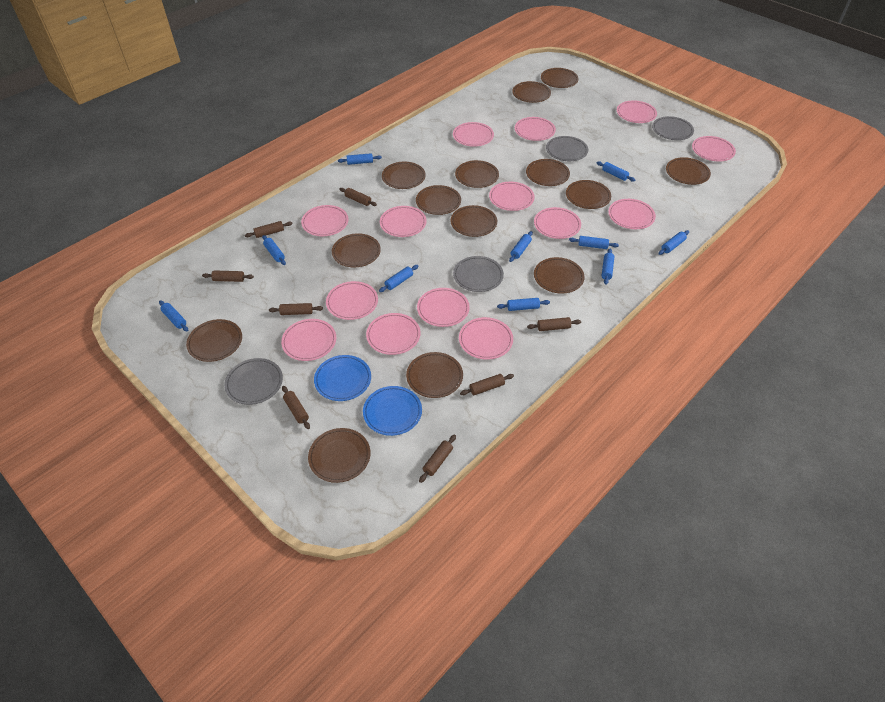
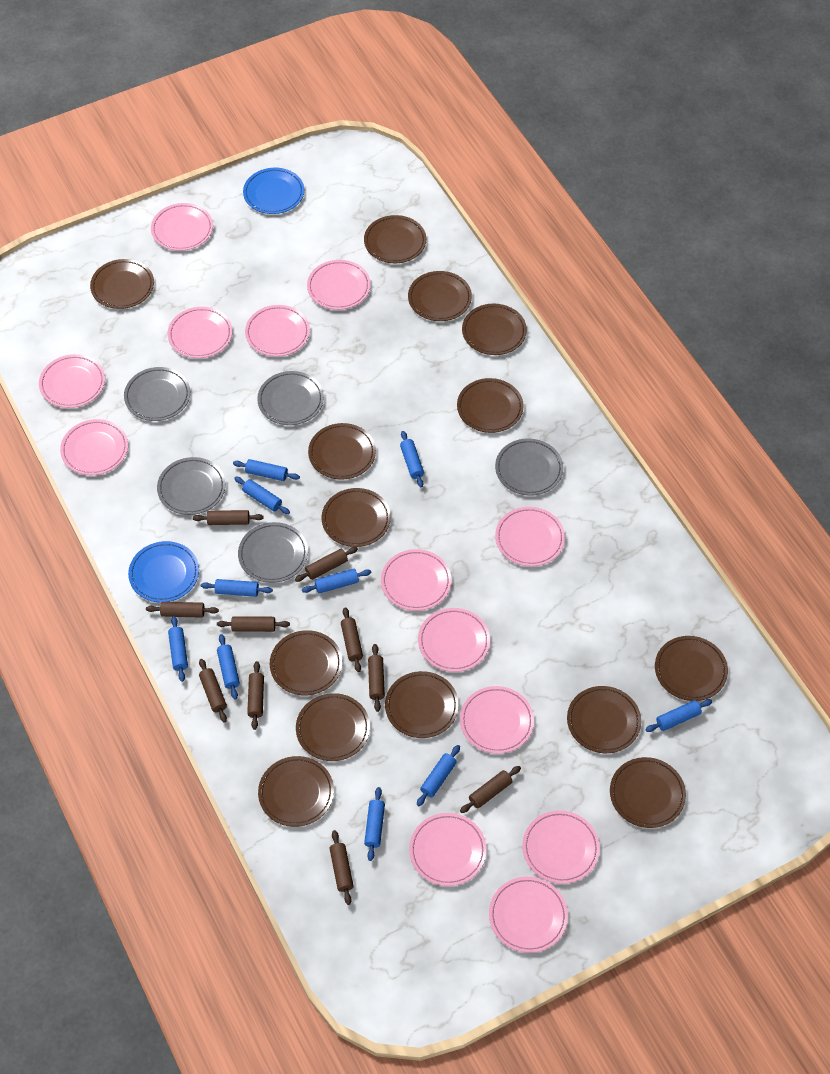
brown rolling pin: 8 -> 10
grey plate: 4 -> 5
pink plate: 14 -> 13

